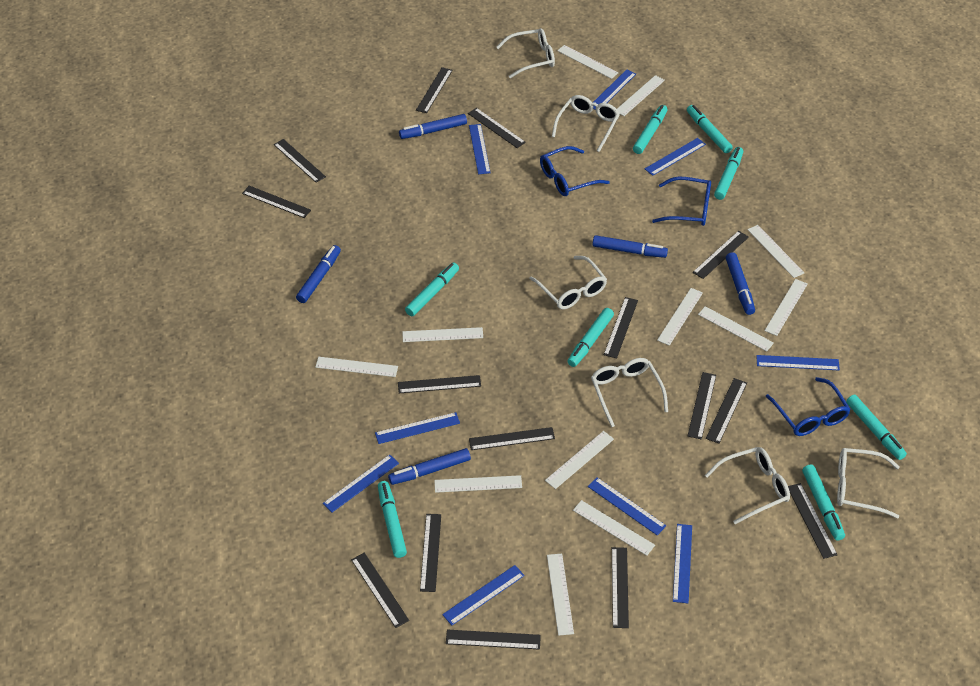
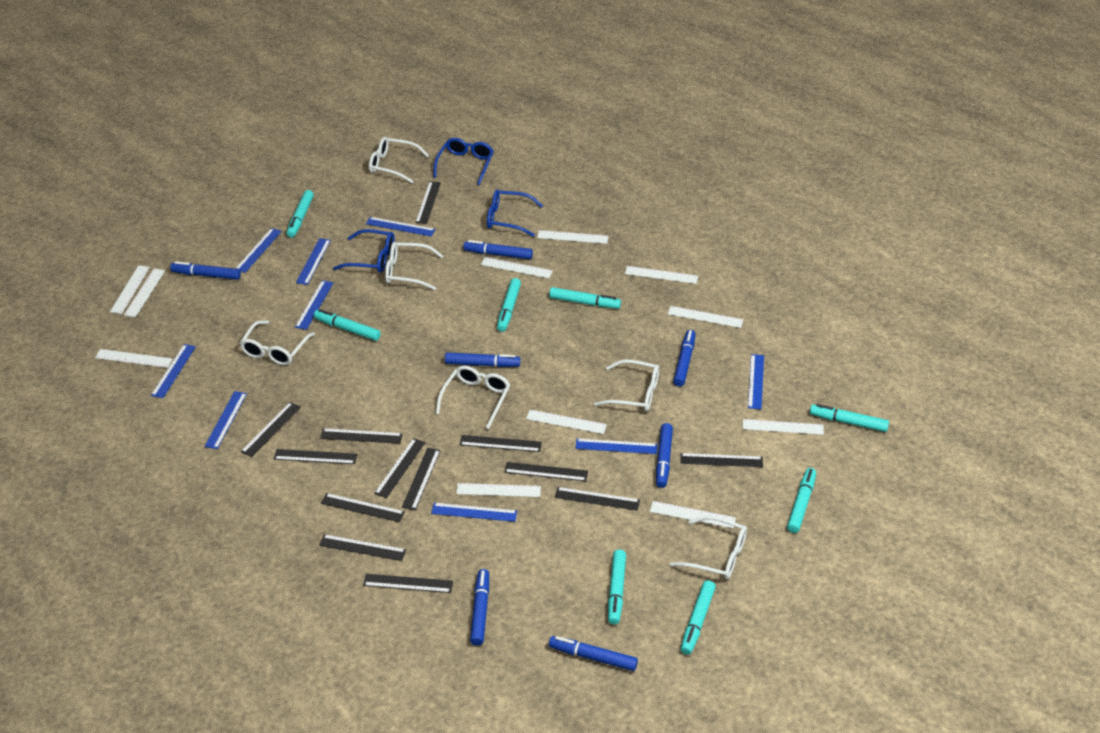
black ruler: 15 -> 13
blue marker: 5 -> 7
white ruler: 12 -> 11

